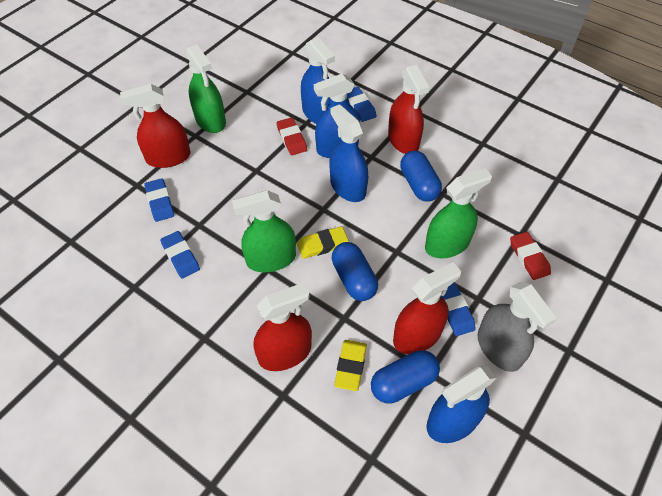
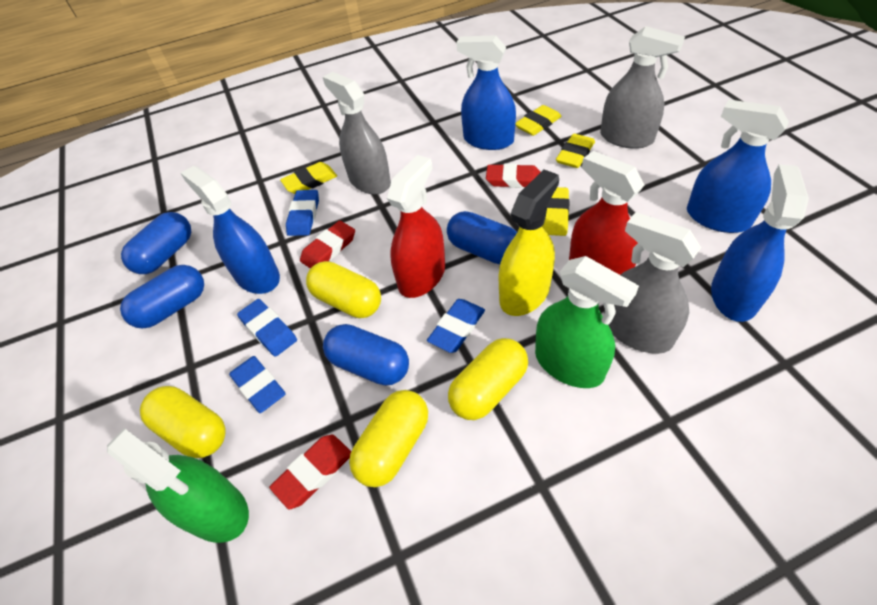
blue capsule: 3 -> 4
green spray bottle: 3 -> 2
grey spray bottle: 1 -> 3
red eraser: 2 -> 3
red spray bottle: 4 -> 2
yellow capsule: 0 -> 4
yellow eraser: 2 -> 4
yellow spray bottle: 0 -> 1

